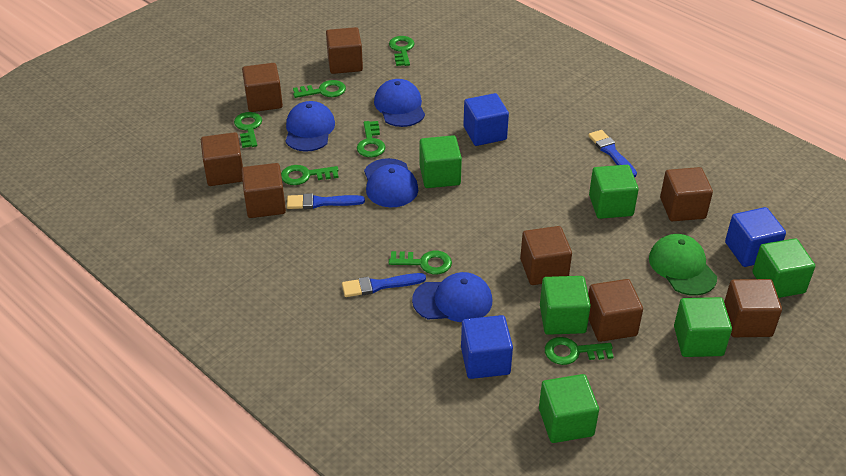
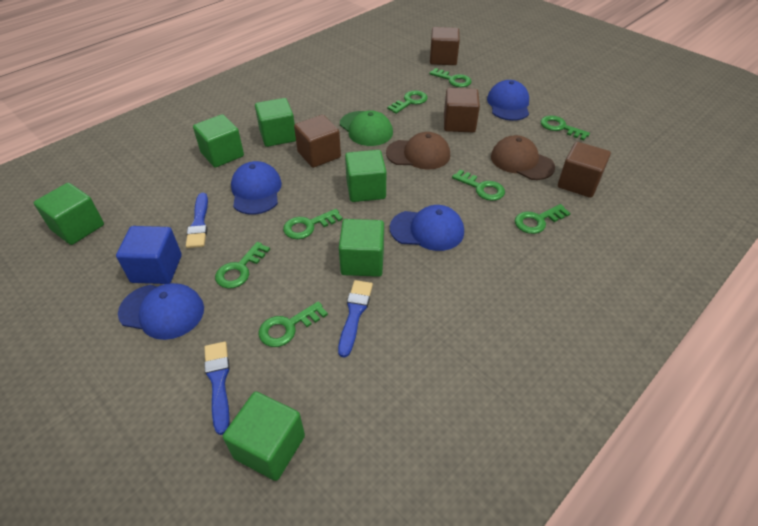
blue cube: 3 -> 1
brown cap: 0 -> 2
brown cube: 8 -> 4
green key: 7 -> 8

